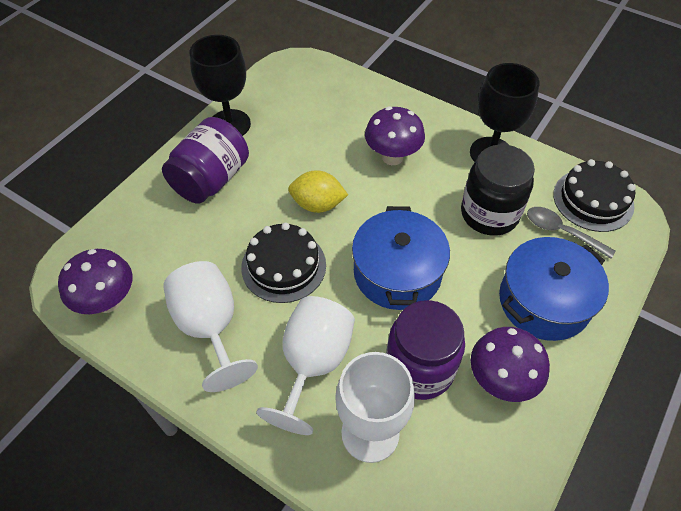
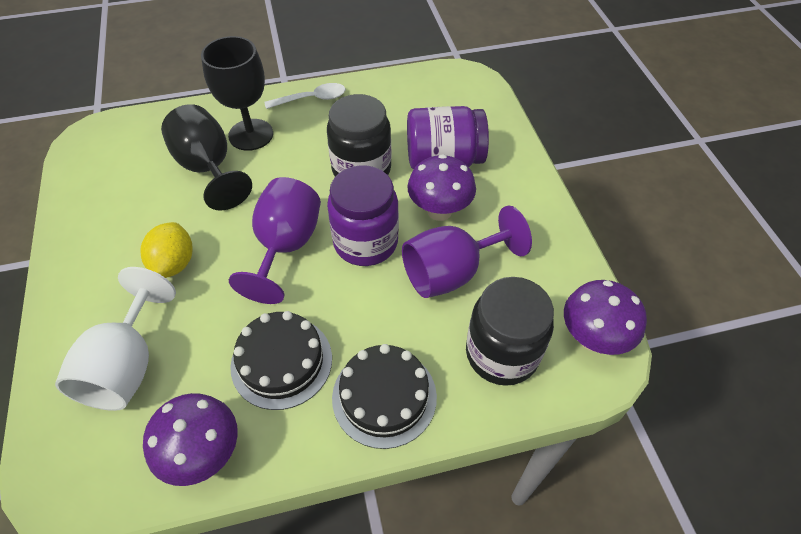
black jar: 1 -> 2
blue pot: 2 -> 0
grey spoon: 1 -> 0
purple goblet: 0 -> 2
white goblet: 3 -> 1
white spoon: 0 -> 1

